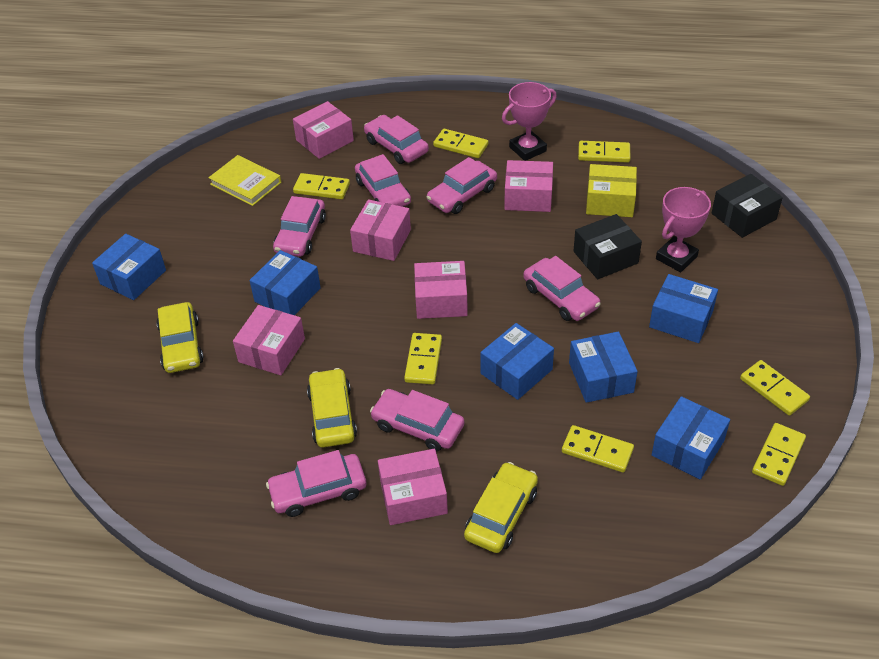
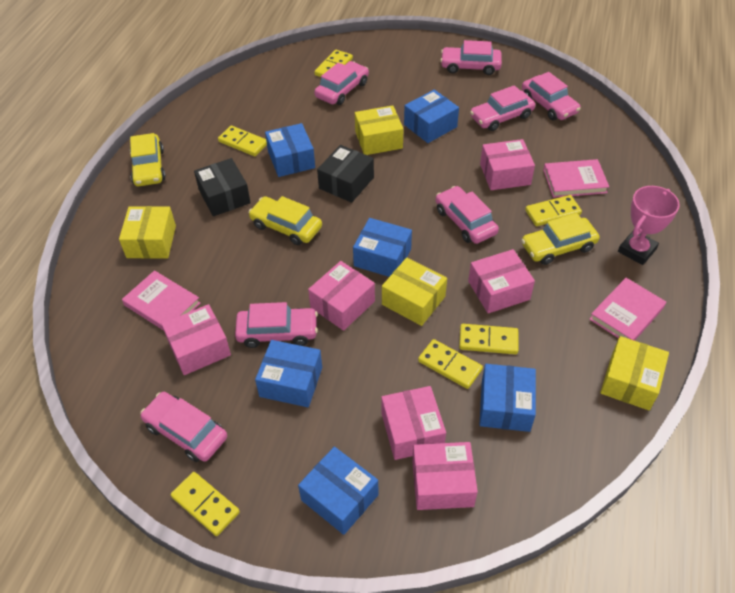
pink book: 0 -> 3
pink trophy: 2 -> 1
yellow book: 1 -> 0
yellow box: 1 -> 4
yellow domino: 7 -> 6

